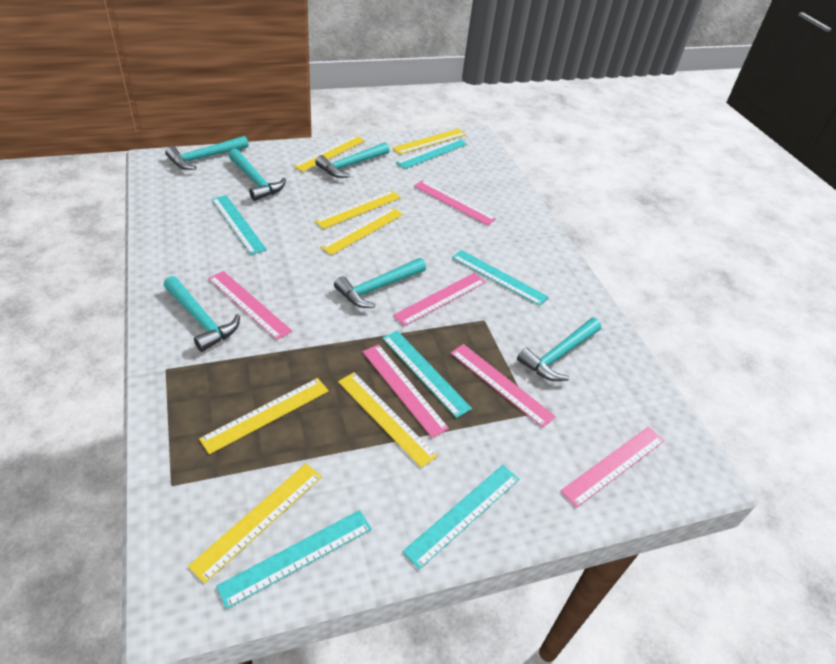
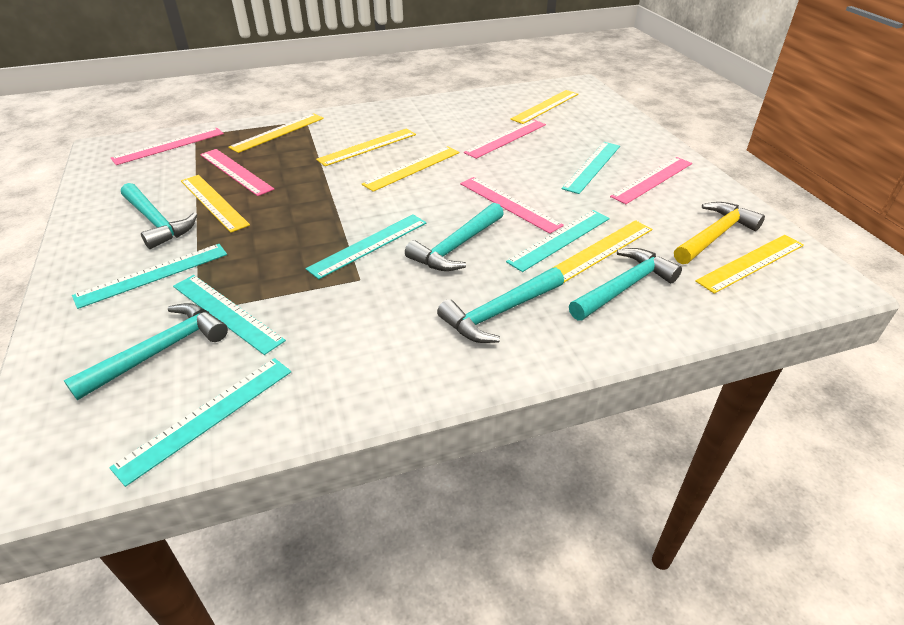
pink ruler: 6 -> 5
turquoise hammer: 6 -> 5
yellow hammer: 0 -> 1

